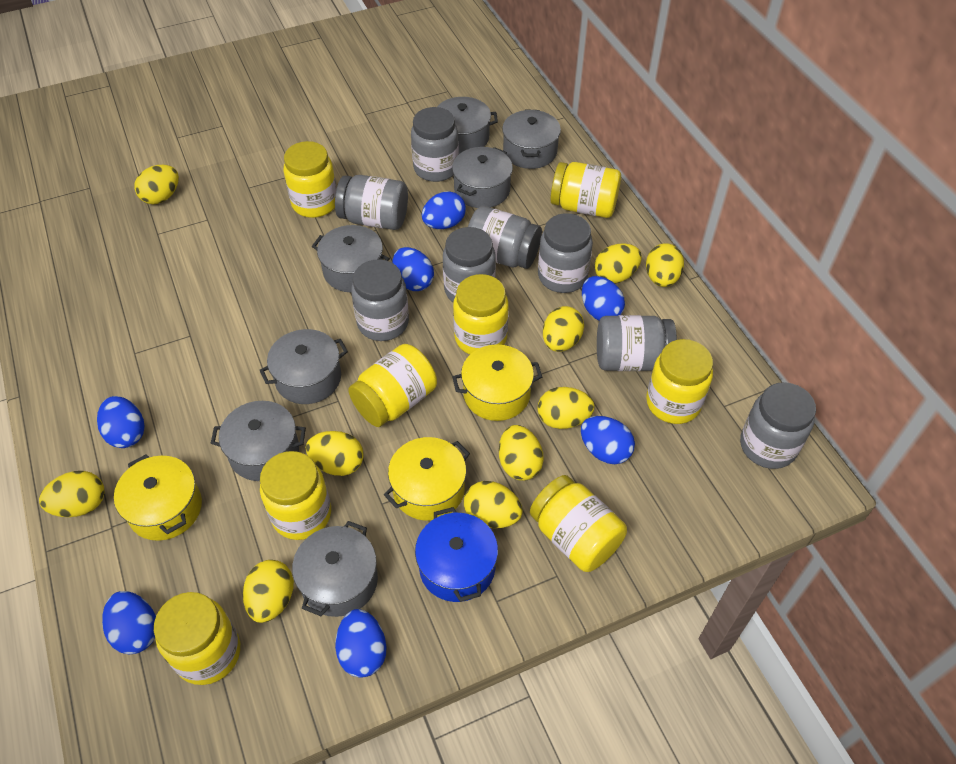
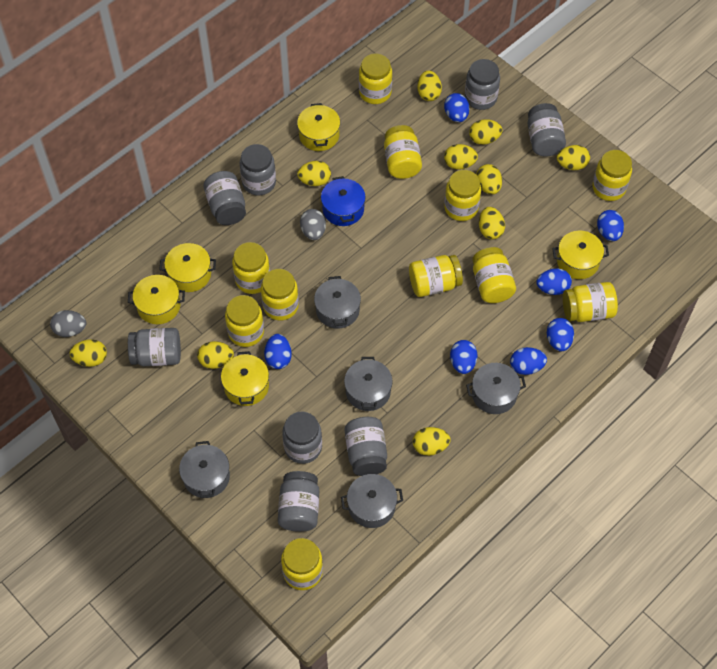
grey egg: 0 -> 2
grey pot: 7 -> 5
yellow jar: 8 -> 11
yellow pot: 3 -> 5

